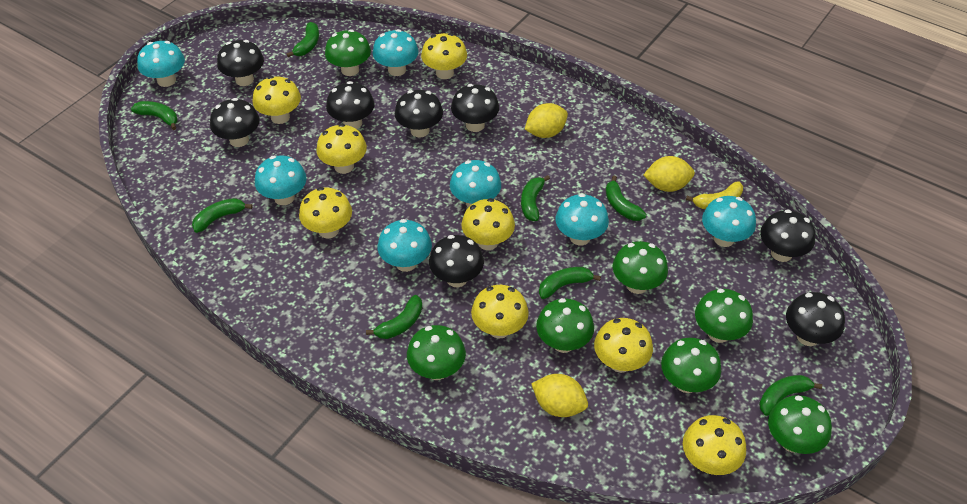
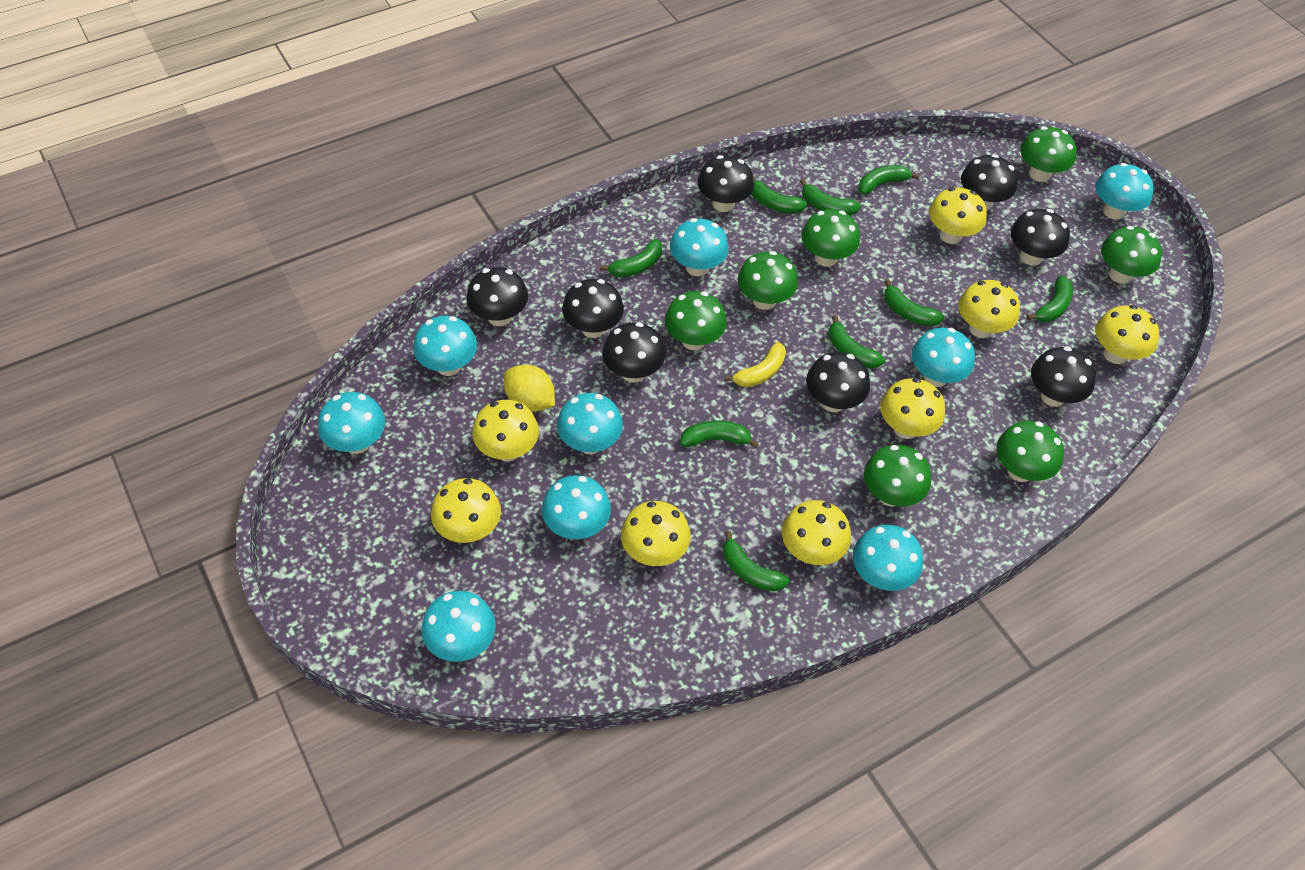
green banana: 8 -> 9
turquoise mushroom: 7 -> 9
yellow lemon: 3 -> 1

